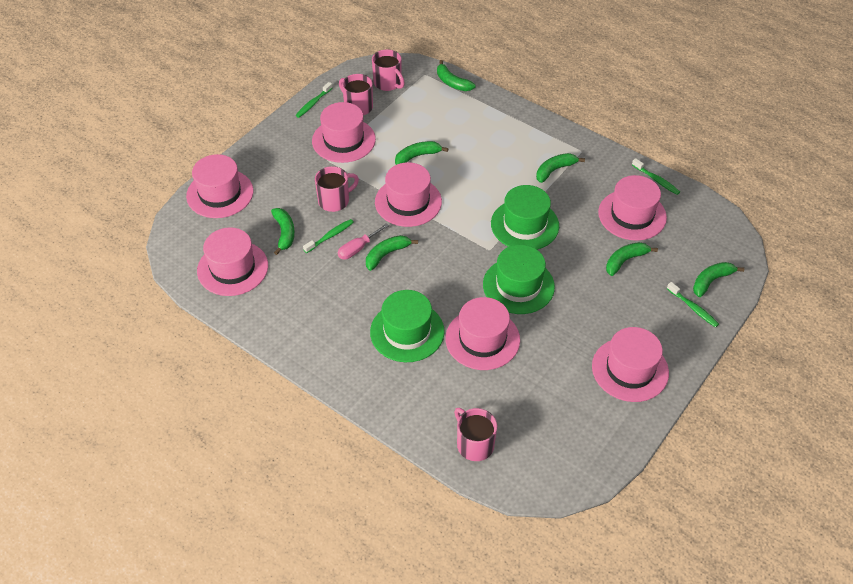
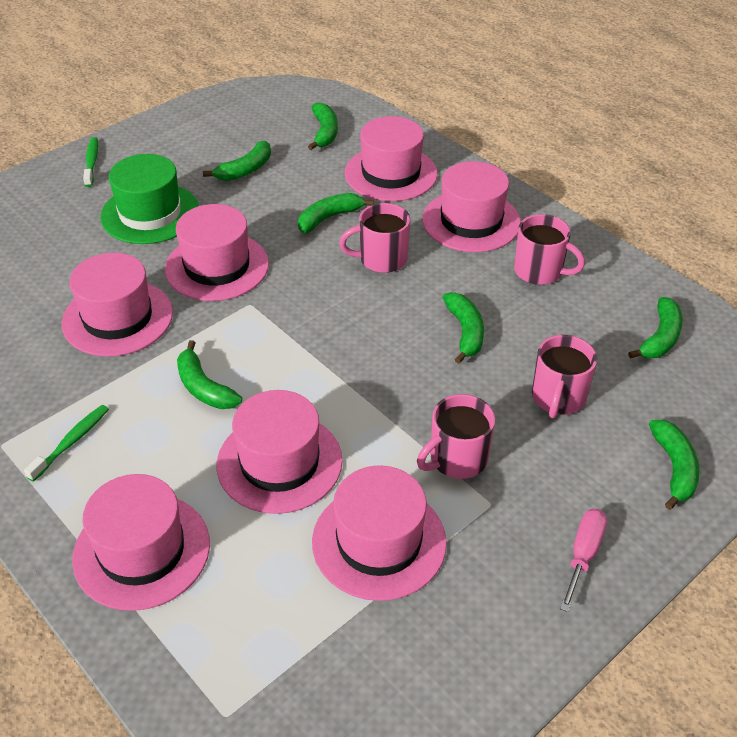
green hat: 3 -> 1
green toothbrush: 4 -> 2

